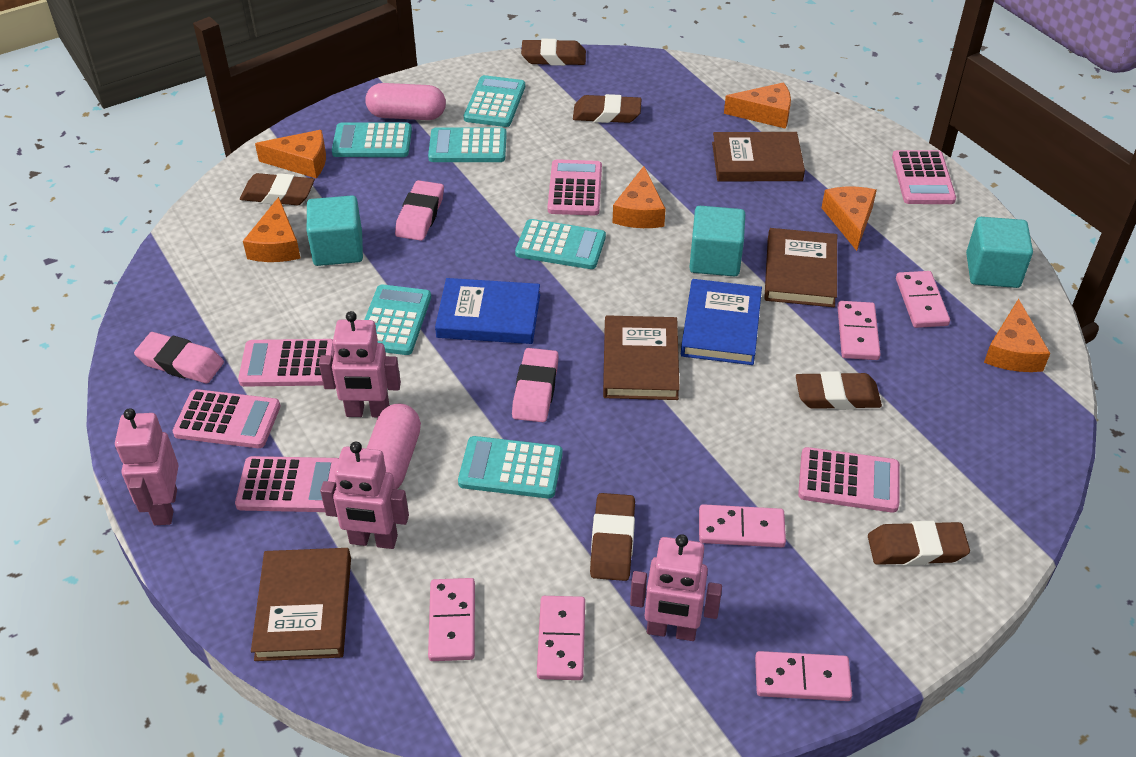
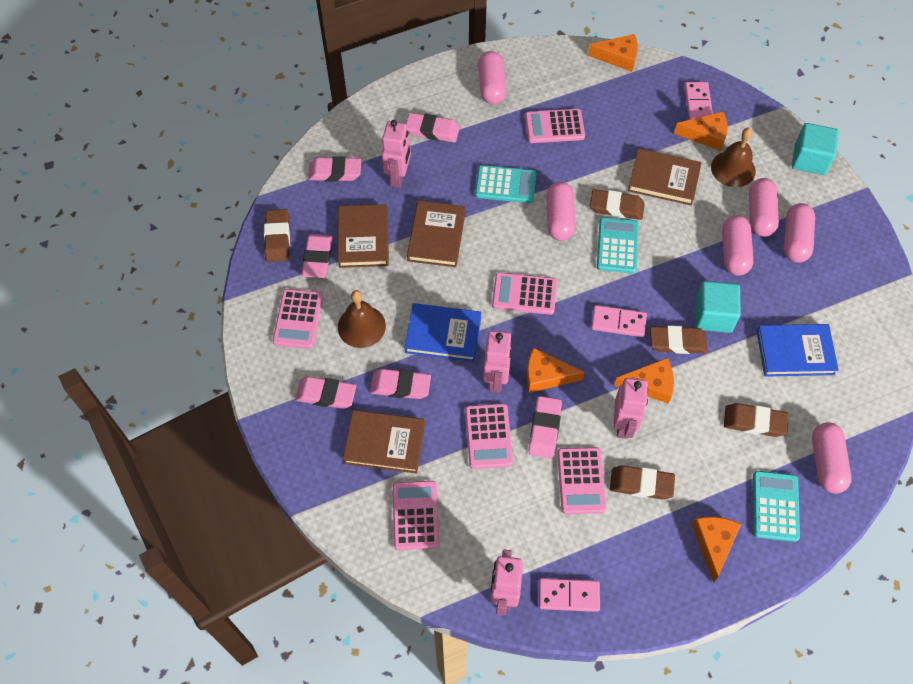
brown bell: 0 -> 2
brown eraser: 6 -> 5
orange cheese: 6 -> 5
pink capsule: 2 -> 6
pink domino: 6 -> 3
pink eraser: 3 -> 6
turquoise calculator: 6 -> 3
turquoise cube: 3 -> 2

